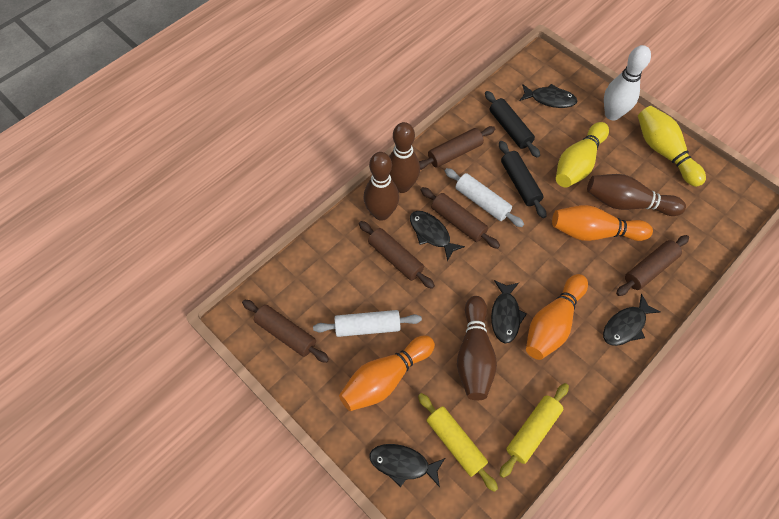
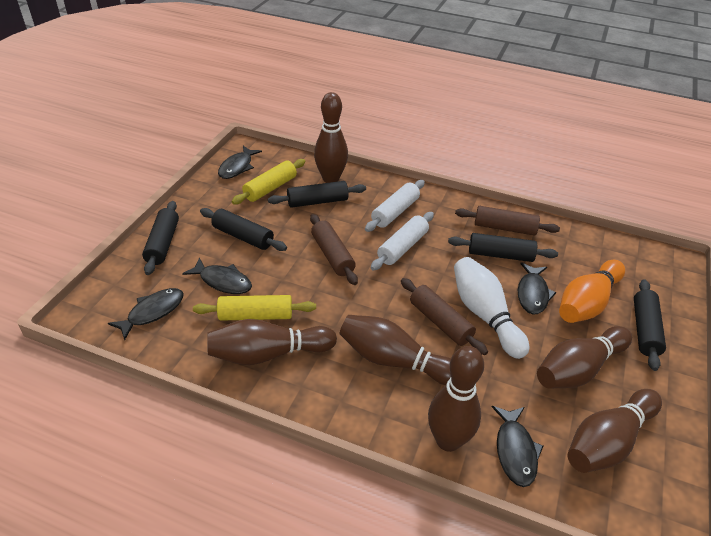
black rolling pin: 2 -> 5
brown bowling pin: 4 -> 6
brown rolling pin: 5 -> 3
orange bowling pin: 3 -> 1
yellow bowling pin: 2 -> 0

